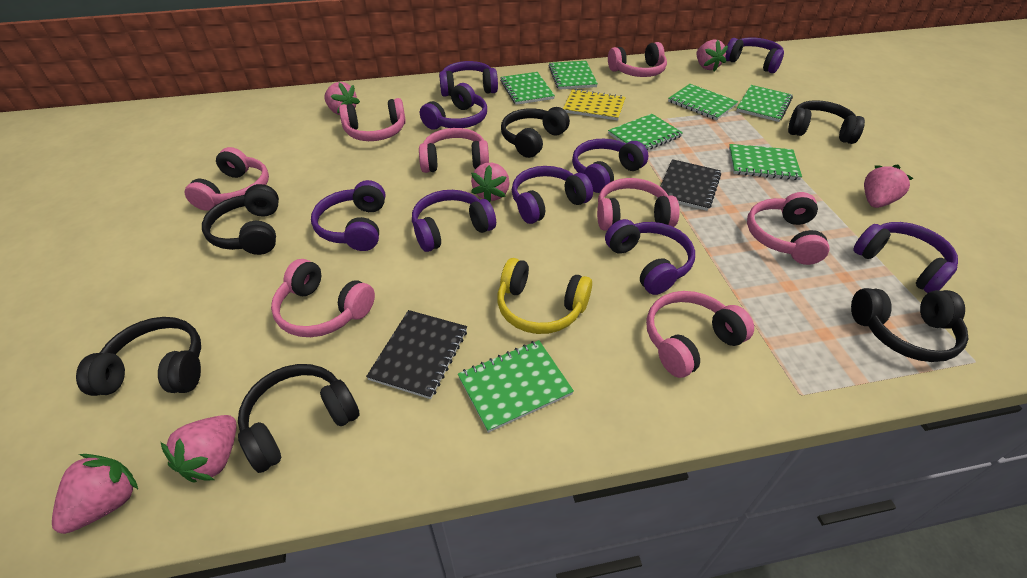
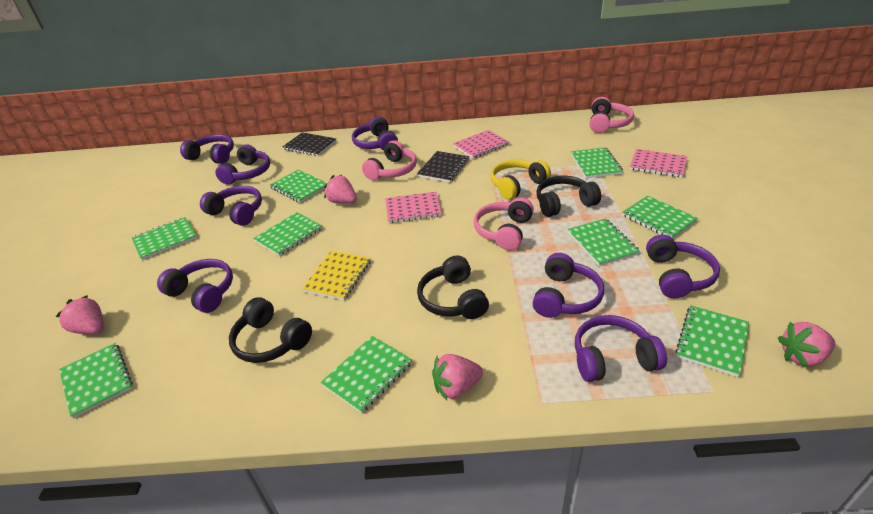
black headphones: 6 -> 3
green notebook: 7 -> 9
pink headphones: 8 -> 3
pink notebook: 0 -> 3
pink strawberry: 6 -> 4
purple headphones: 9 -> 8

